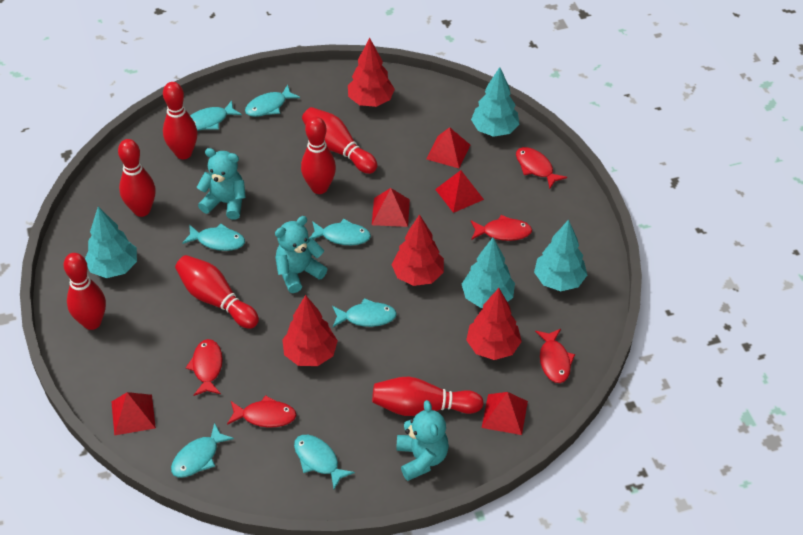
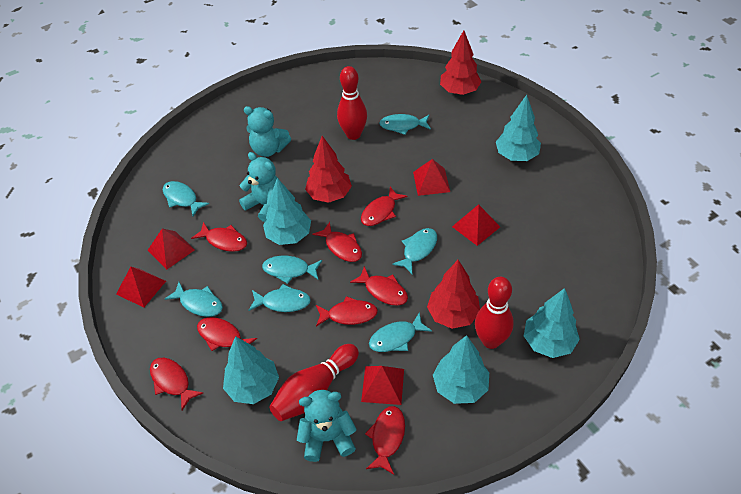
red bowling pin: 7 -> 3
red fish: 5 -> 8
red tree: 4 -> 3
turquoise tree: 4 -> 5

